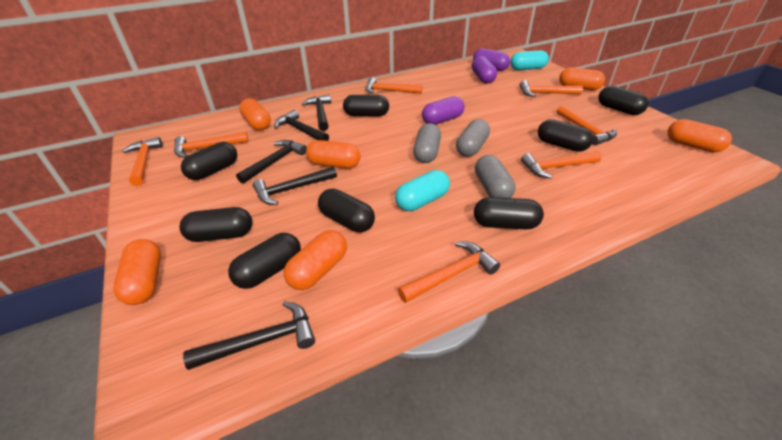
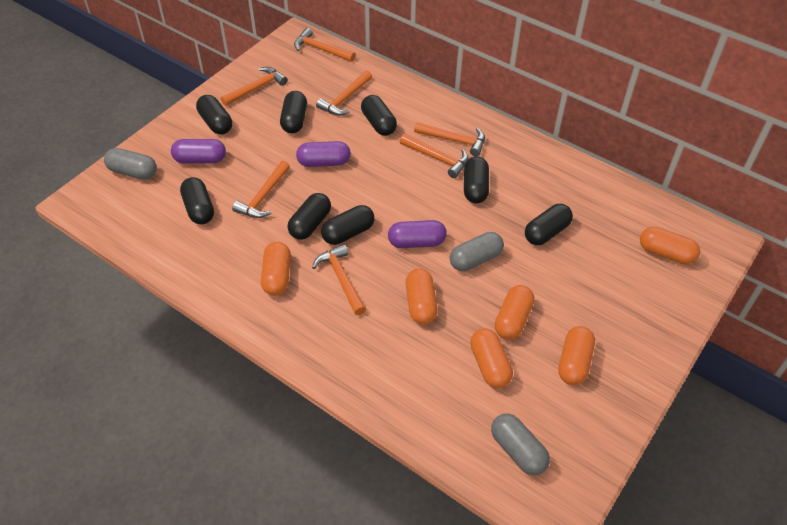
black hammer: 5 -> 0
turquoise capsule: 2 -> 0

